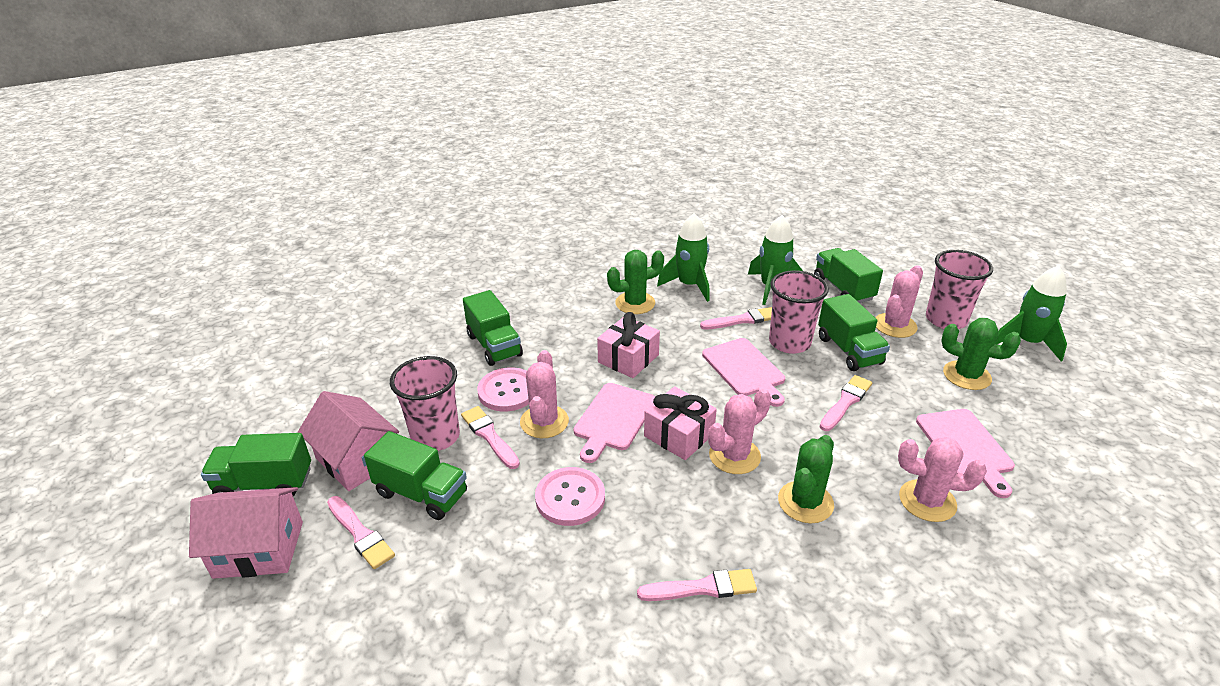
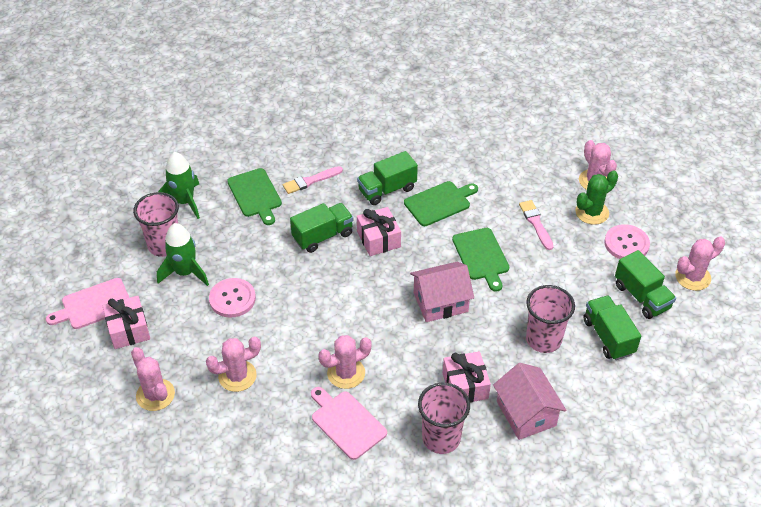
green cactus: 3 -> 1
green cutting board: 0 -> 3
green rocket: 3 -> 2
green truck: 5 -> 4
pink brush: 5 -> 2
pink cactus: 4 -> 5
pink cutting board: 3 -> 2
pink gift: 2 -> 3

